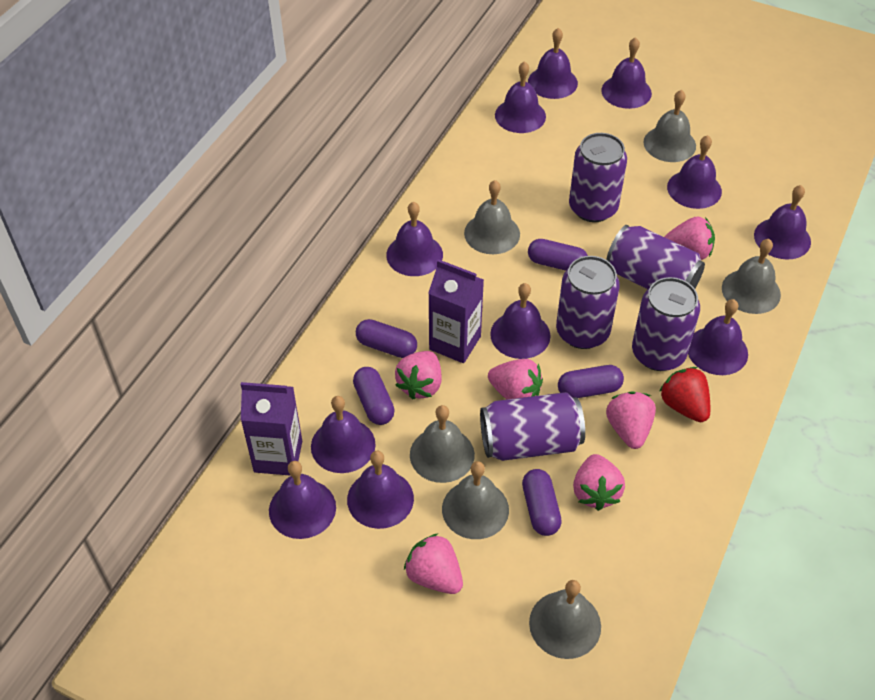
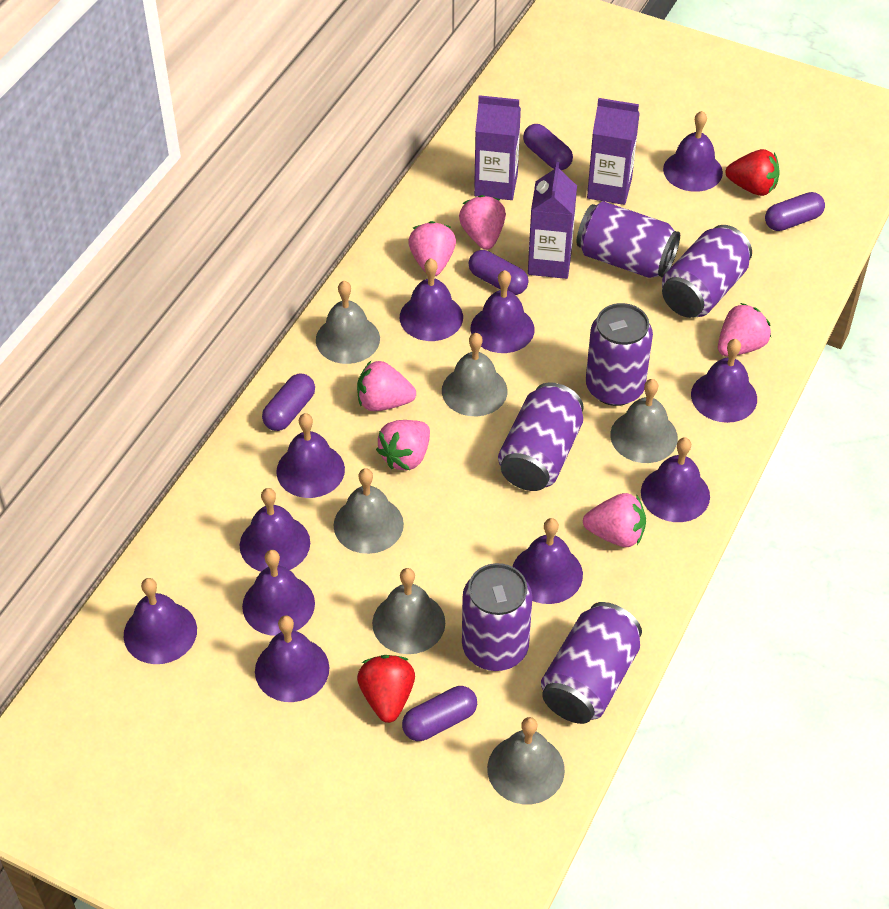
purple can: 5 -> 6
purple carton: 2 -> 3
red strawberry: 1 -> 2

